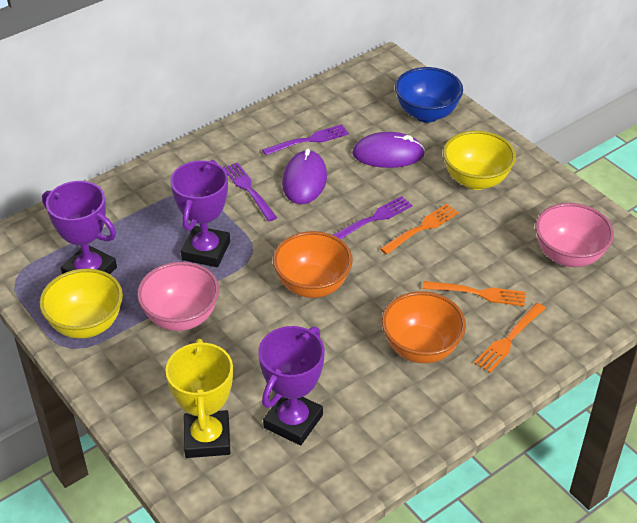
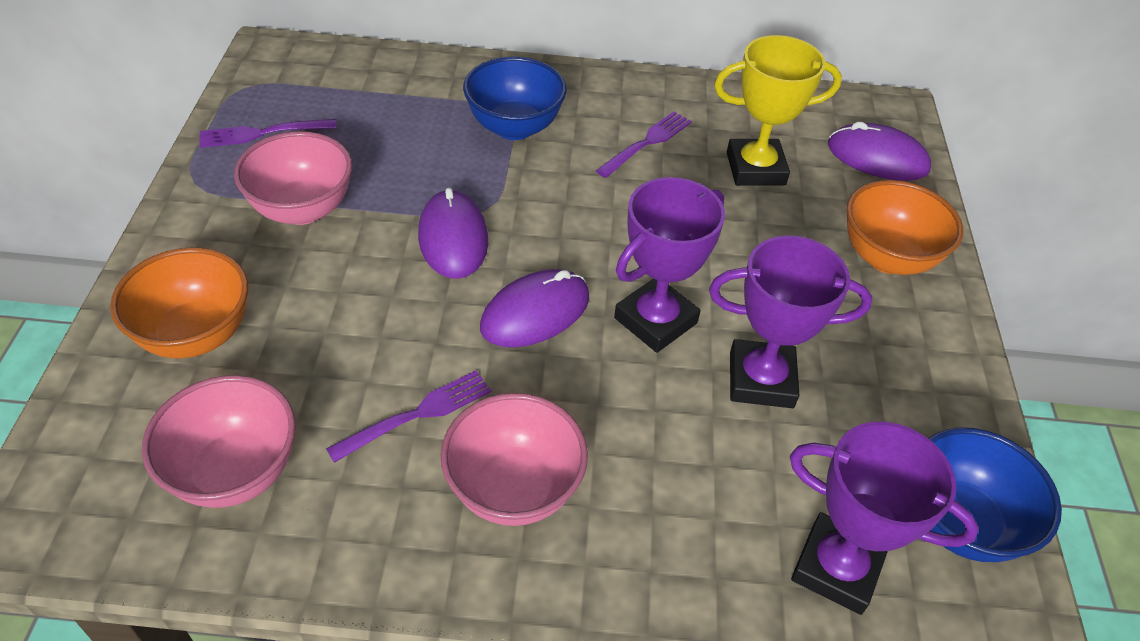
blue bowl: 1 -> 2
orange fork: 3 -> 0
pink bowl: 2 -> 3
purple mouse: 2 -> 3
yellow bowl: 2 -> 0

